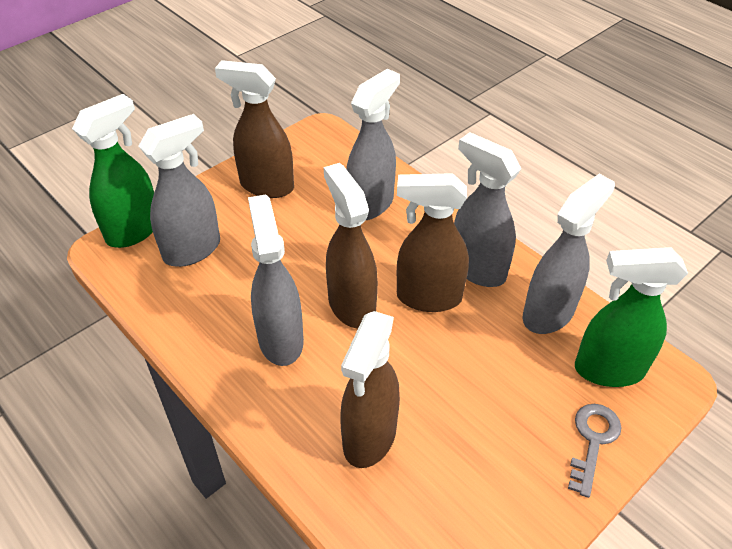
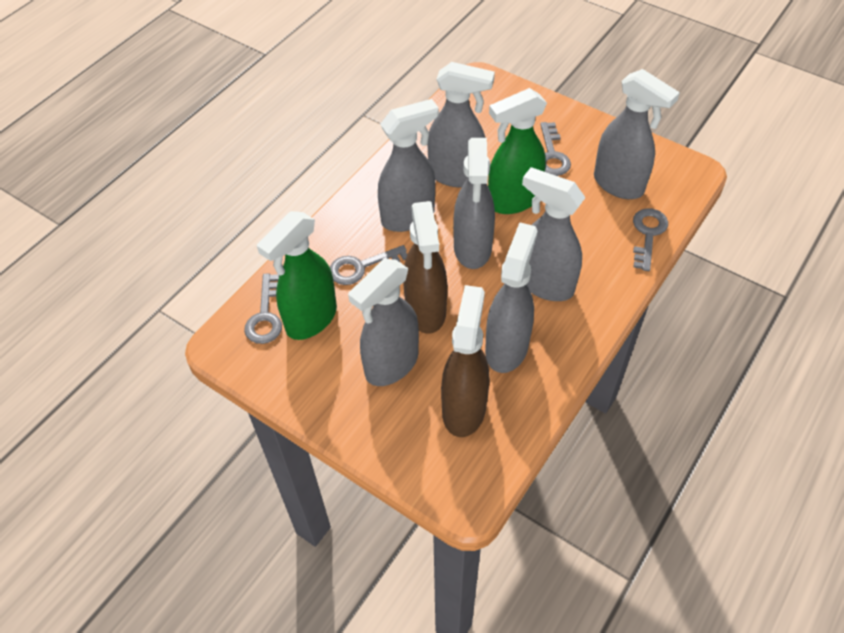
brown spray bottle: 4 -> 2
grey key: 1 -> 4
grey spray bottle: 5 -> 7

